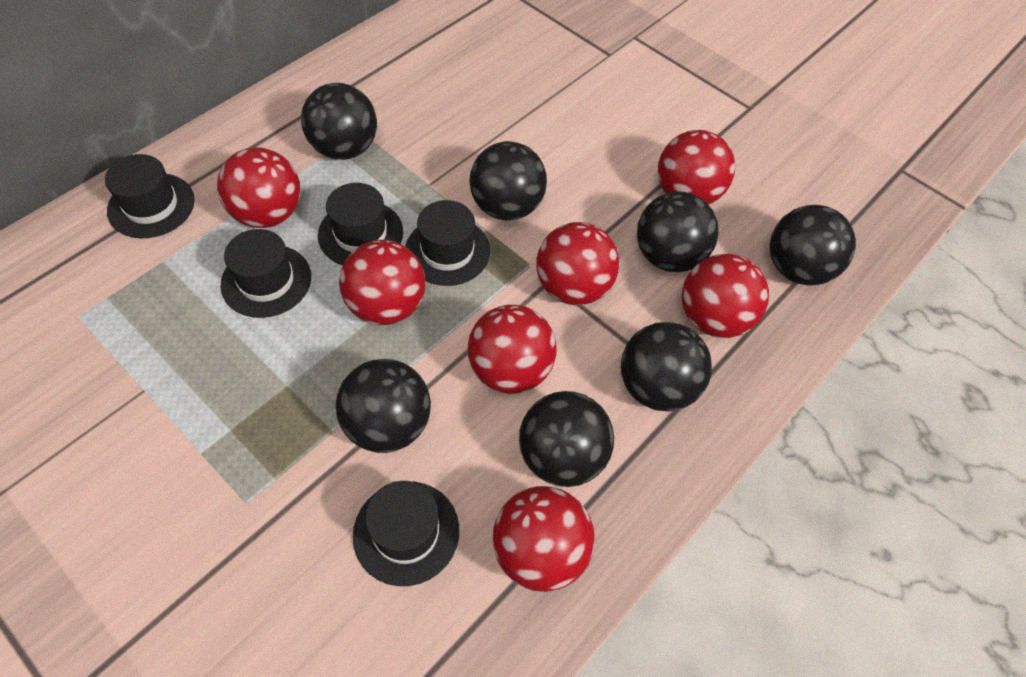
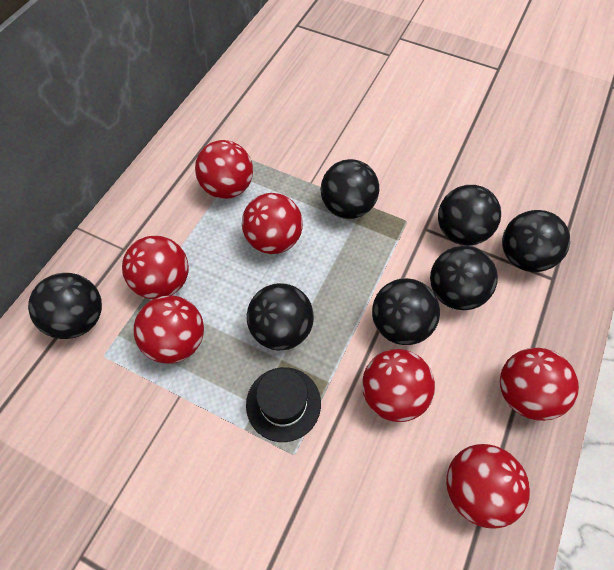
black hat: 5 -> 1

